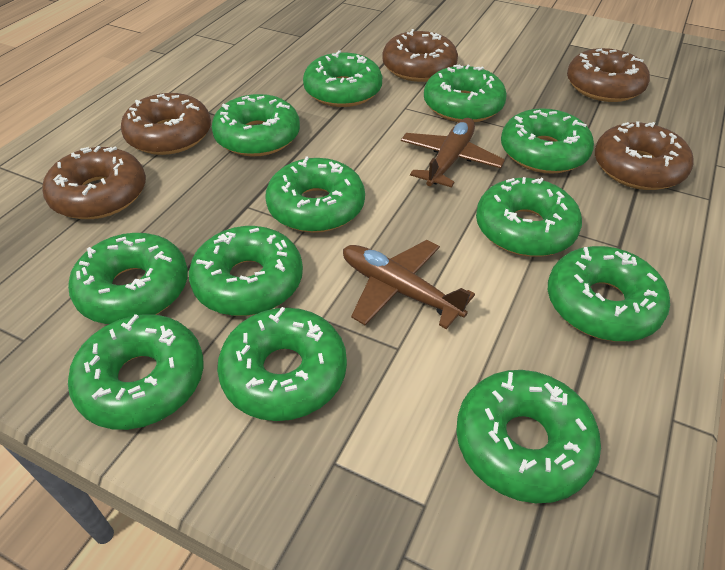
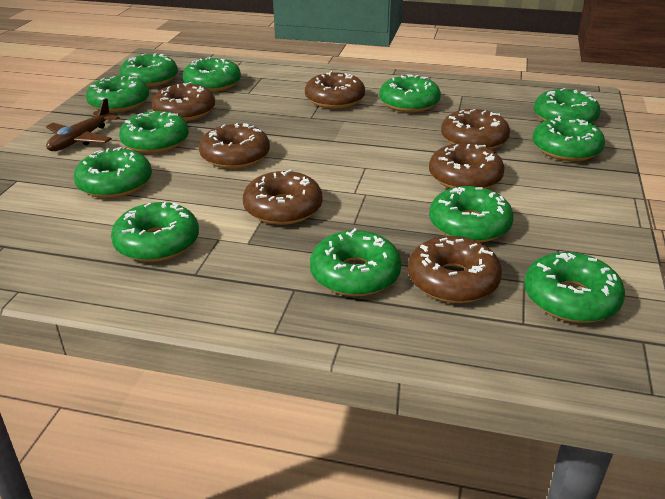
brown donut: 5 -> 7
brown plane: 2 -> 1

